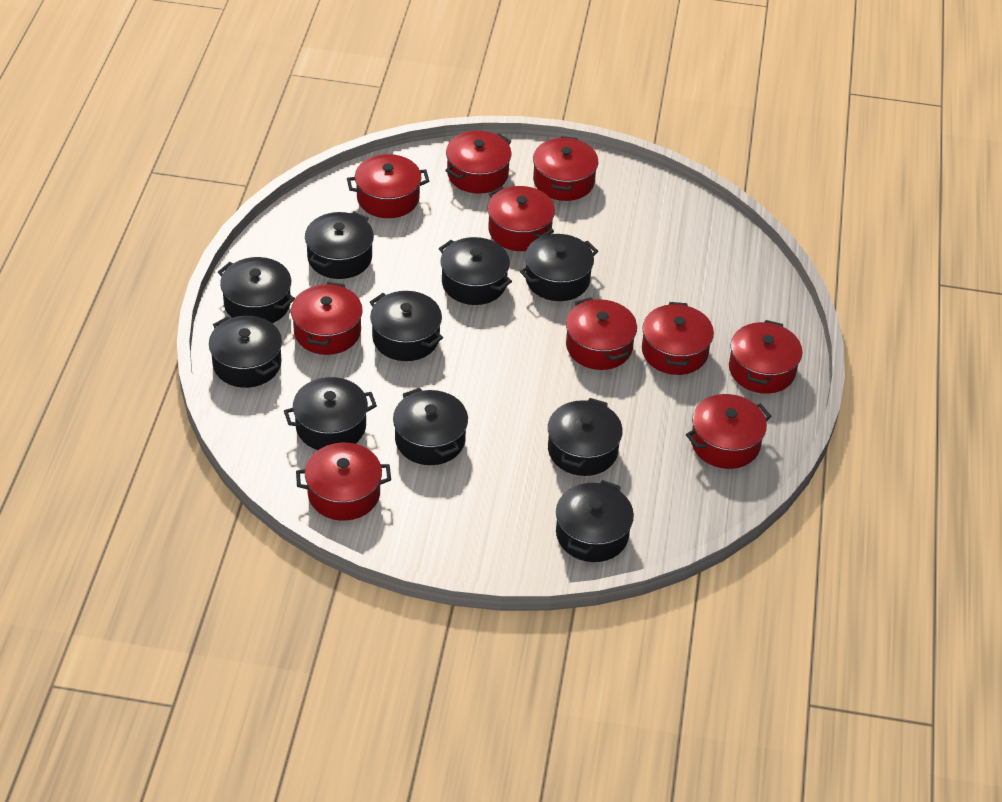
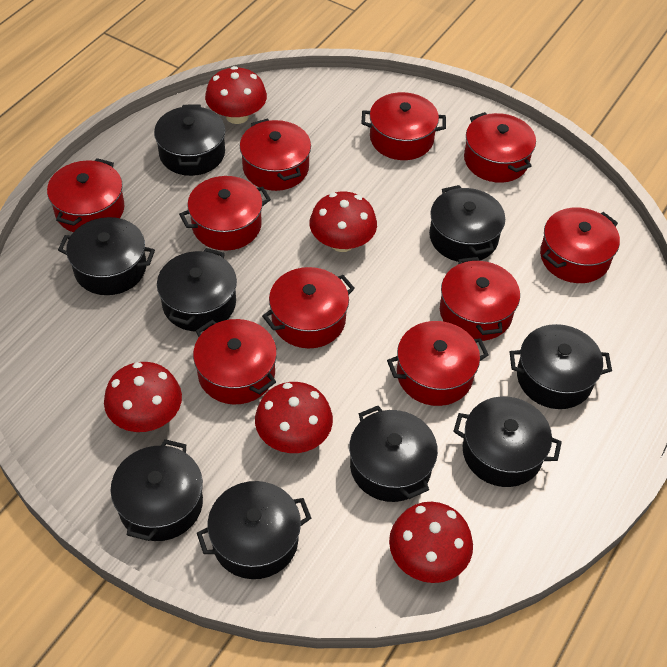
black pot: 10 -> 9
red mushroom: 0 -> 5

